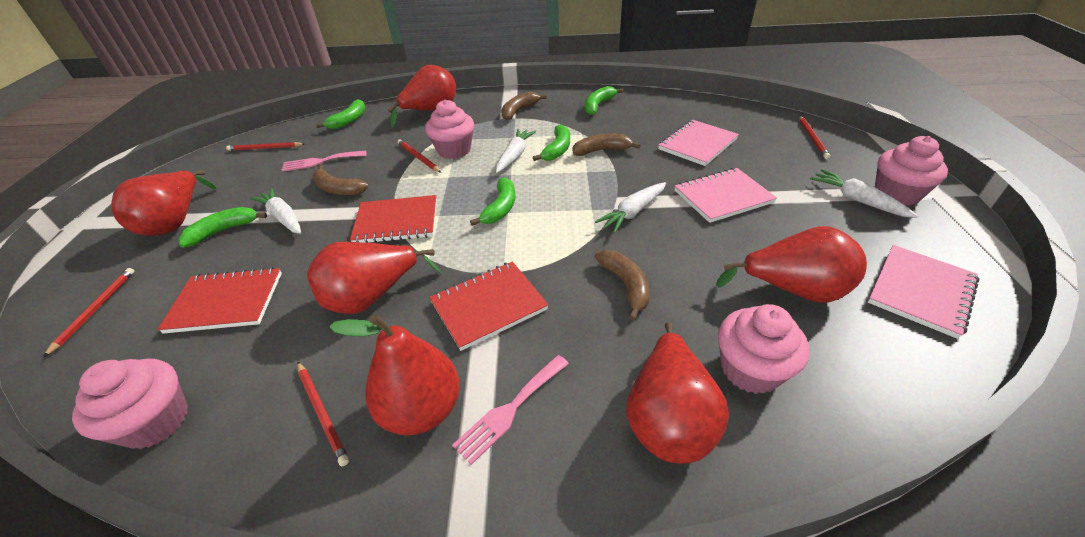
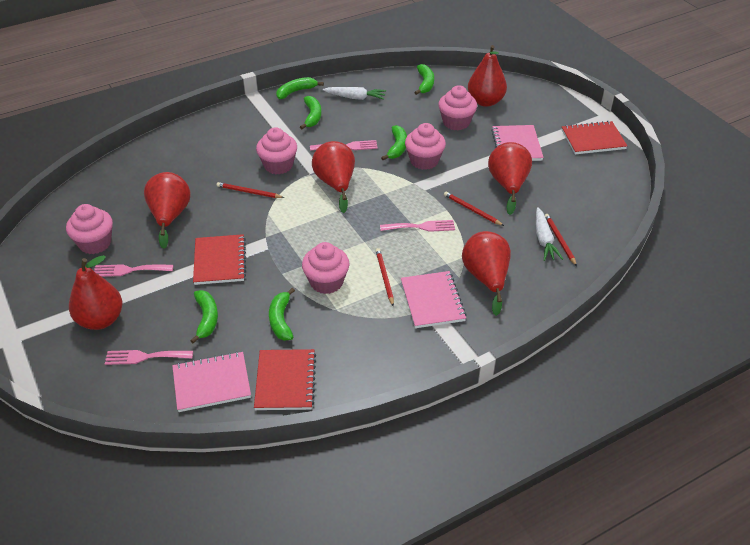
brown banana: 4 -> 0
green banana: 5 -> 6
pink cupcake: 4 -> 5
pink fork: 2 -> 4
red pencil: 5 -> 4
white carrot: 4 -> 2

